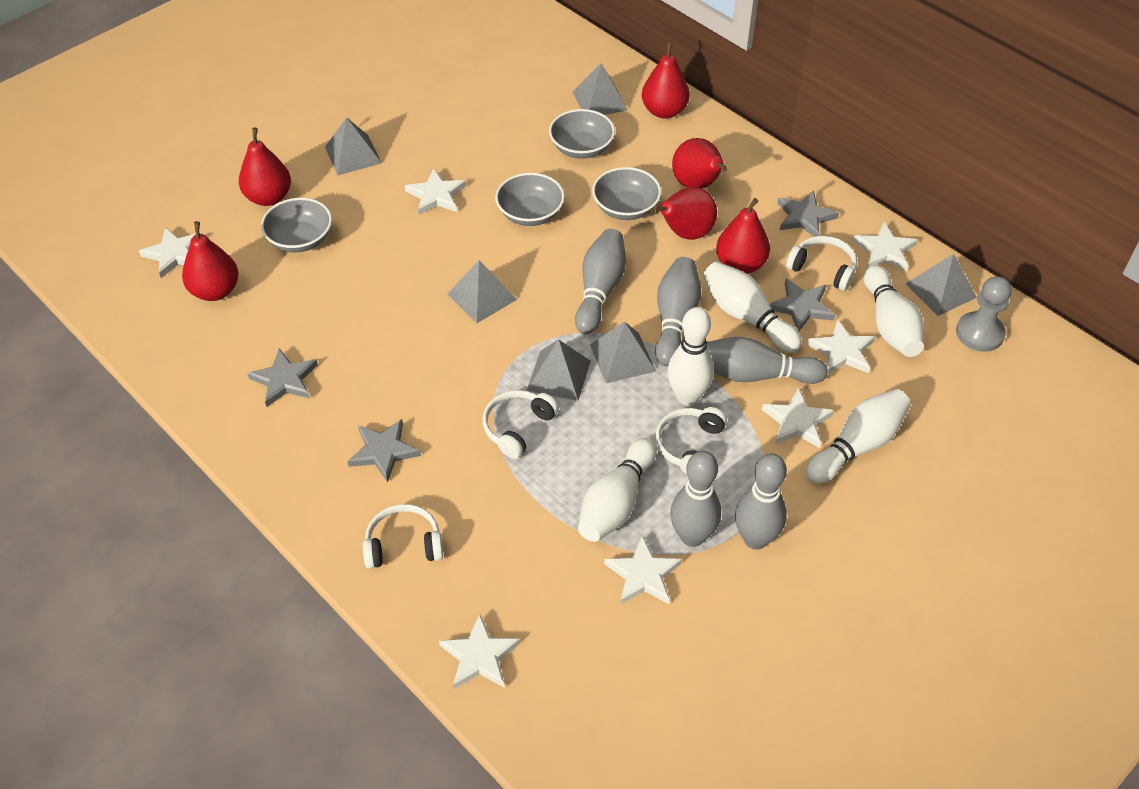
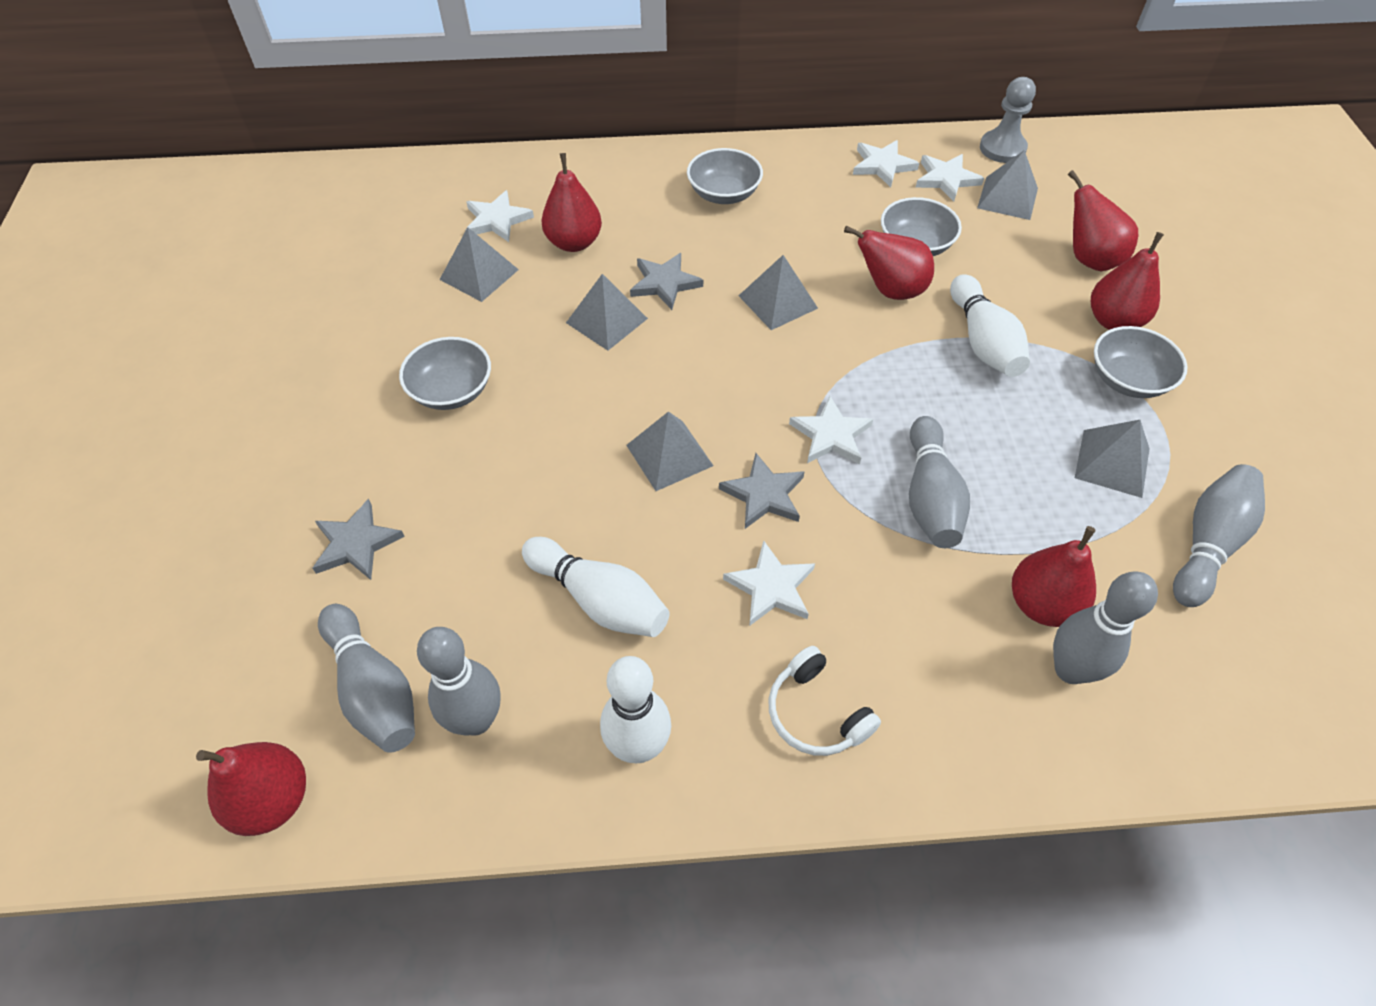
grey star: 4 -> 3
white bowling pin: 5 -> 3
white headphones: 4 -> 1
white star: 7 -> 5

